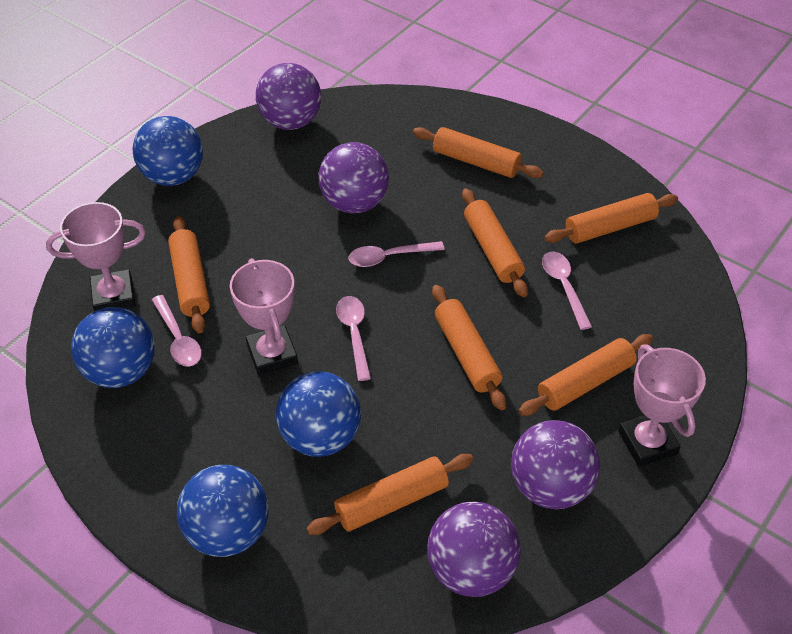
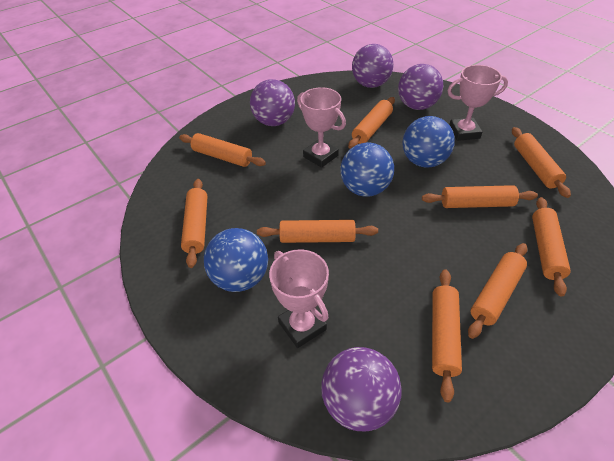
blue ball: 4 -> 3
orange rolling pin: 7 -> 9
pink spoon: 4 -> 0

